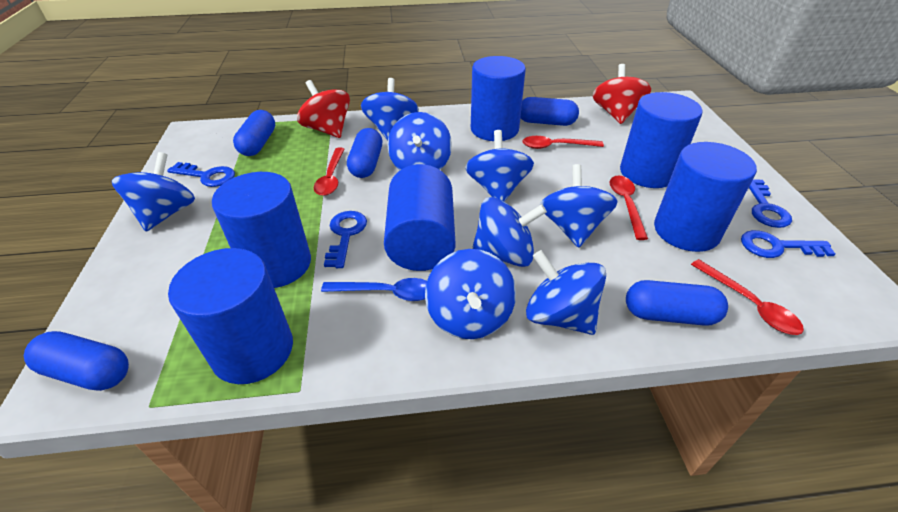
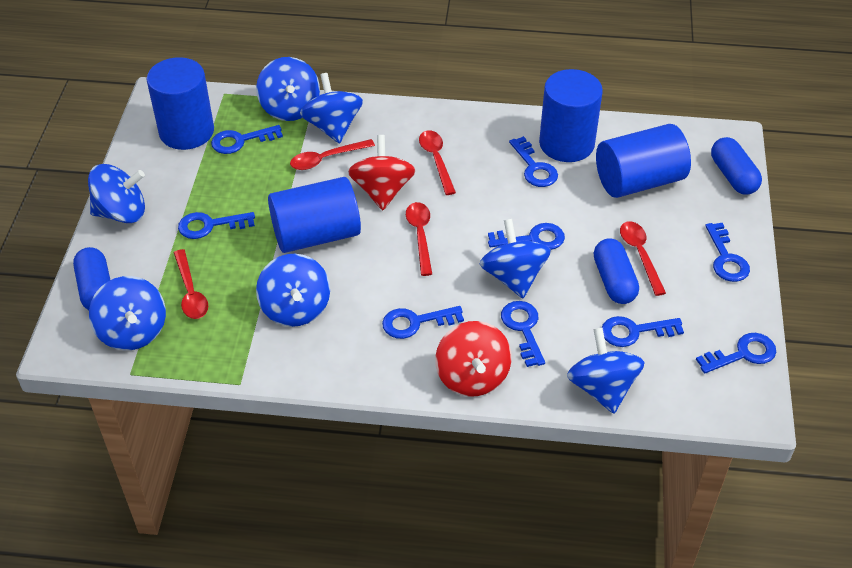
blue capsule: 5 -> 3
blue cylinder: 6 -> 4
blue key: 4 -> 9
blue spinning top: 8 -> 7
blue spoon: 1 -> 0
red spoon: 4 -> 5

